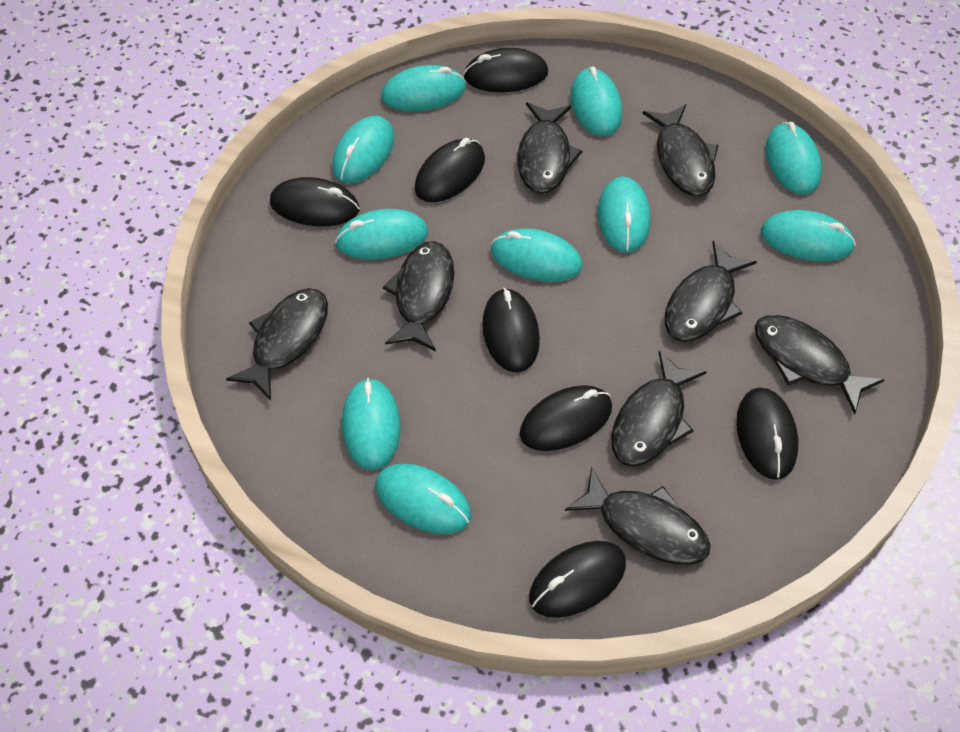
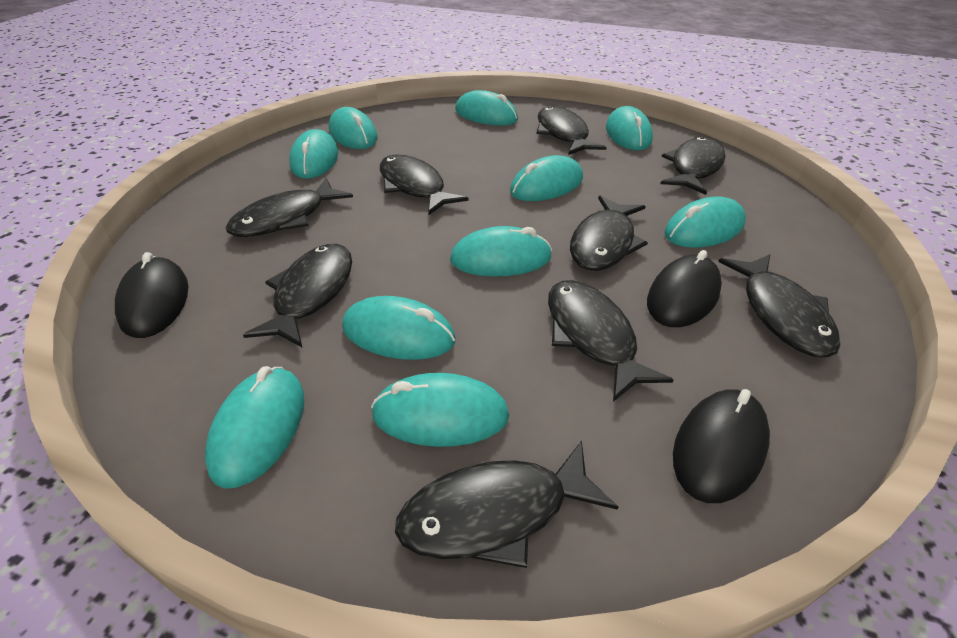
black fish: 8 -> 9
black mouse: 7 -> 3

